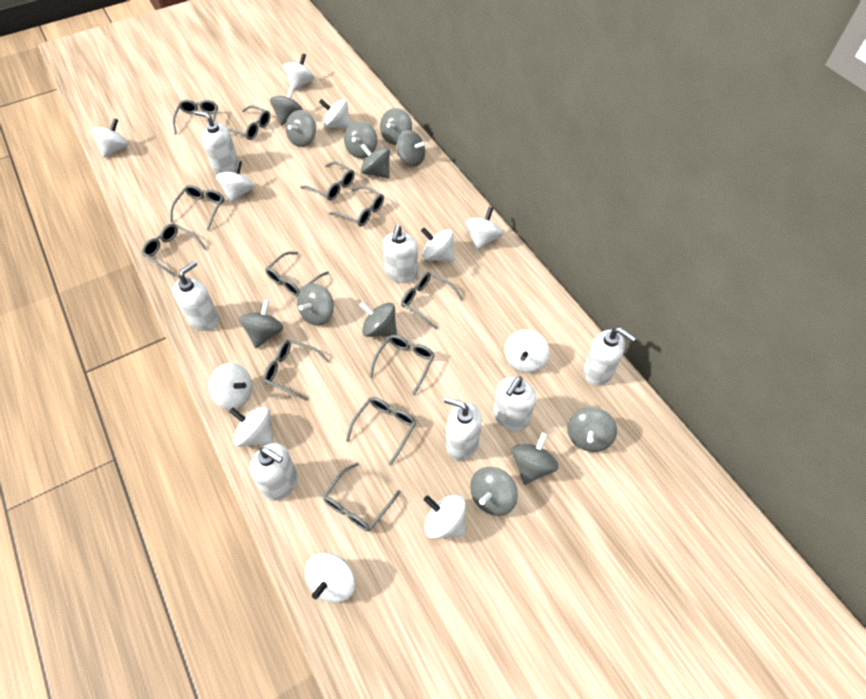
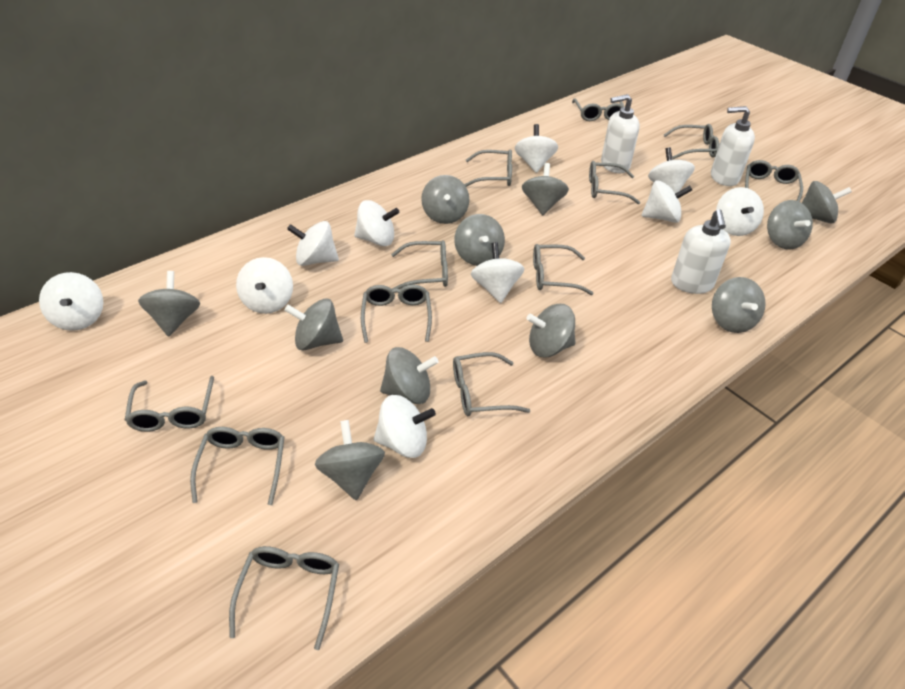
grey spinning top: 12 -> 11
white soap dispenser: 7 -> 3
white spinning top: 11 -> 10

